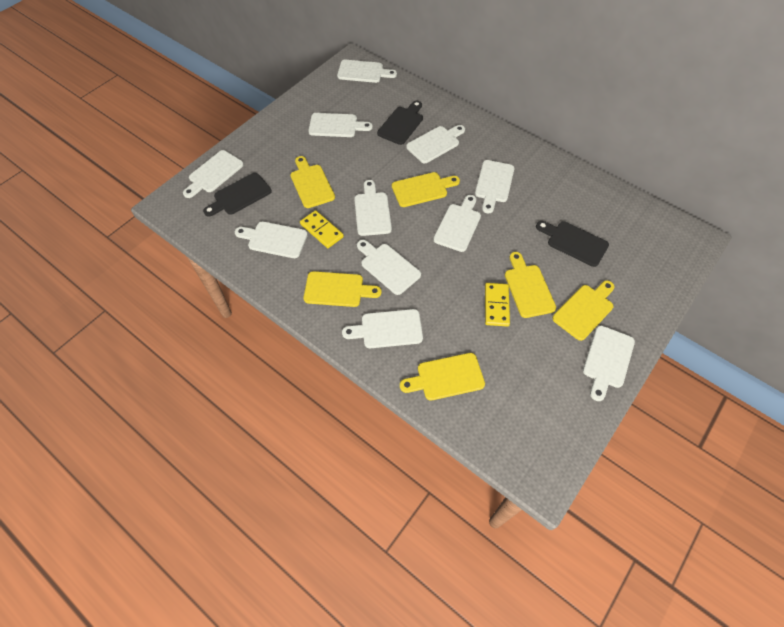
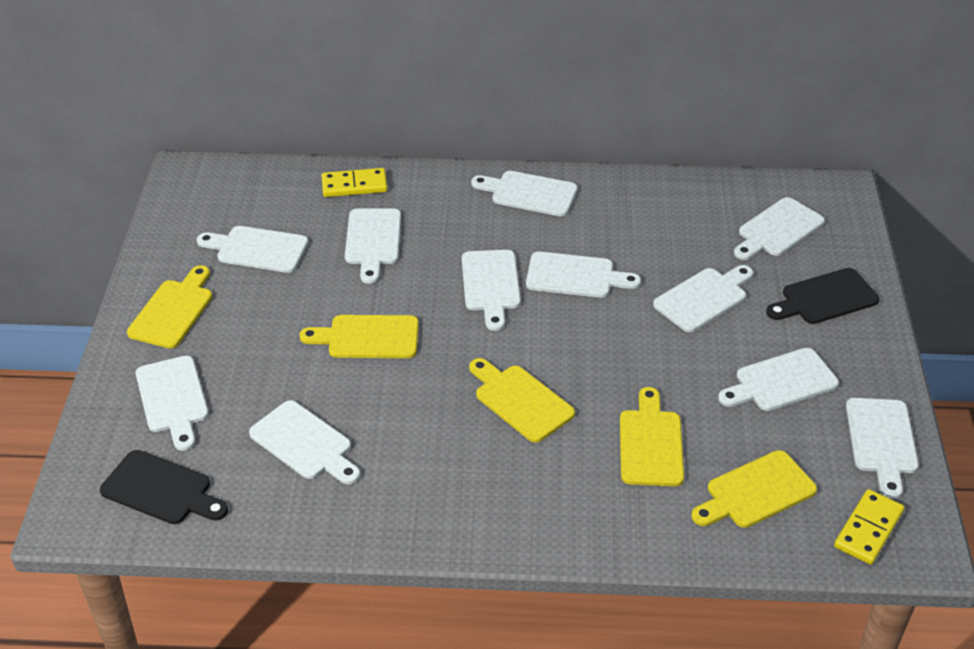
black cutting board: 3 -> 2
yellow cutting board: 6 -> 5

